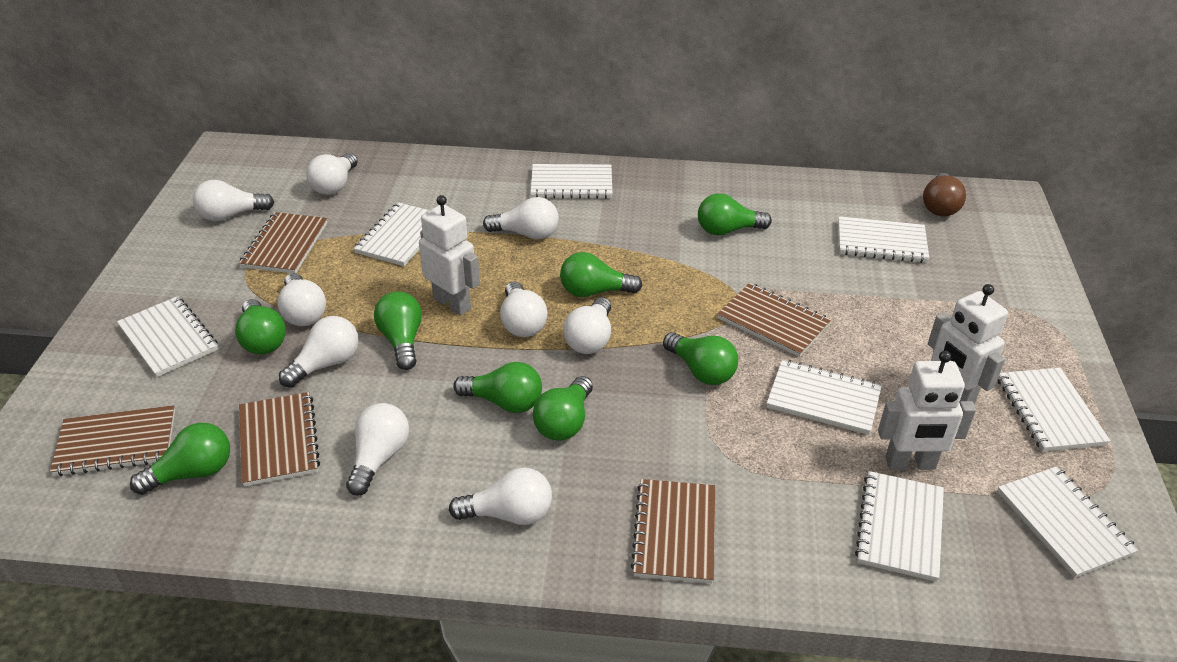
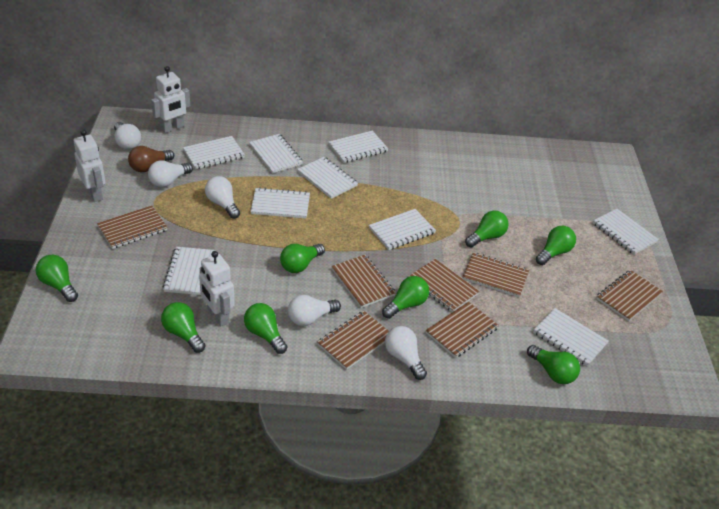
brown notebook: 5 -> 7
white light bulb: 9 -> 5
white notebook: 8 -> 9

